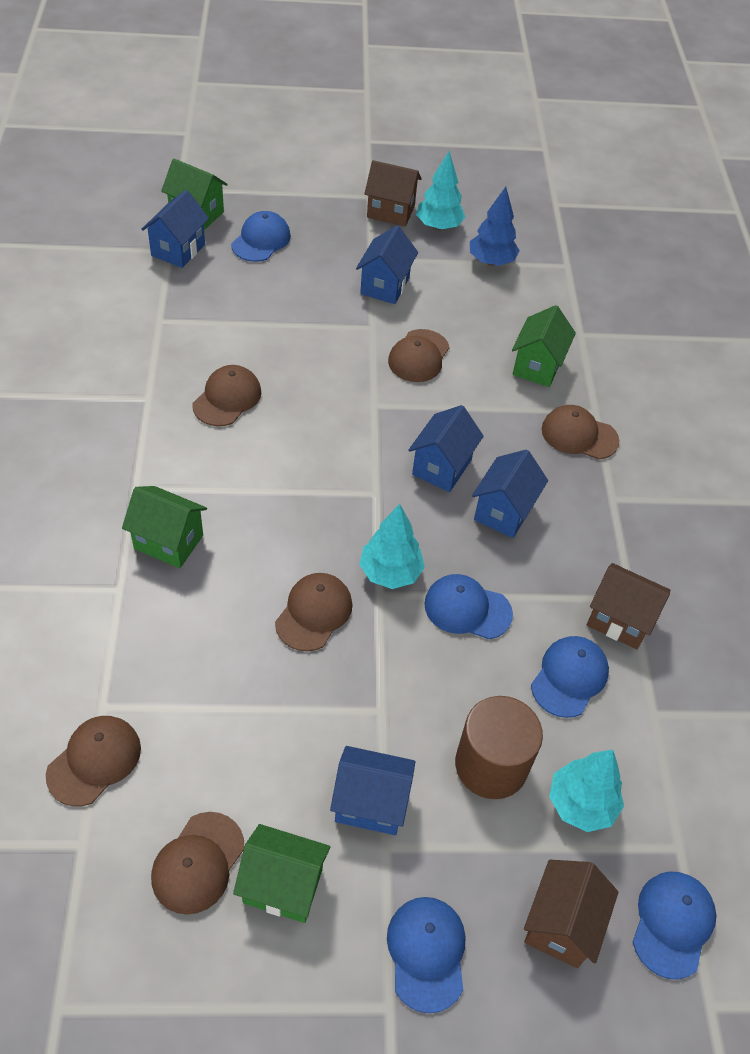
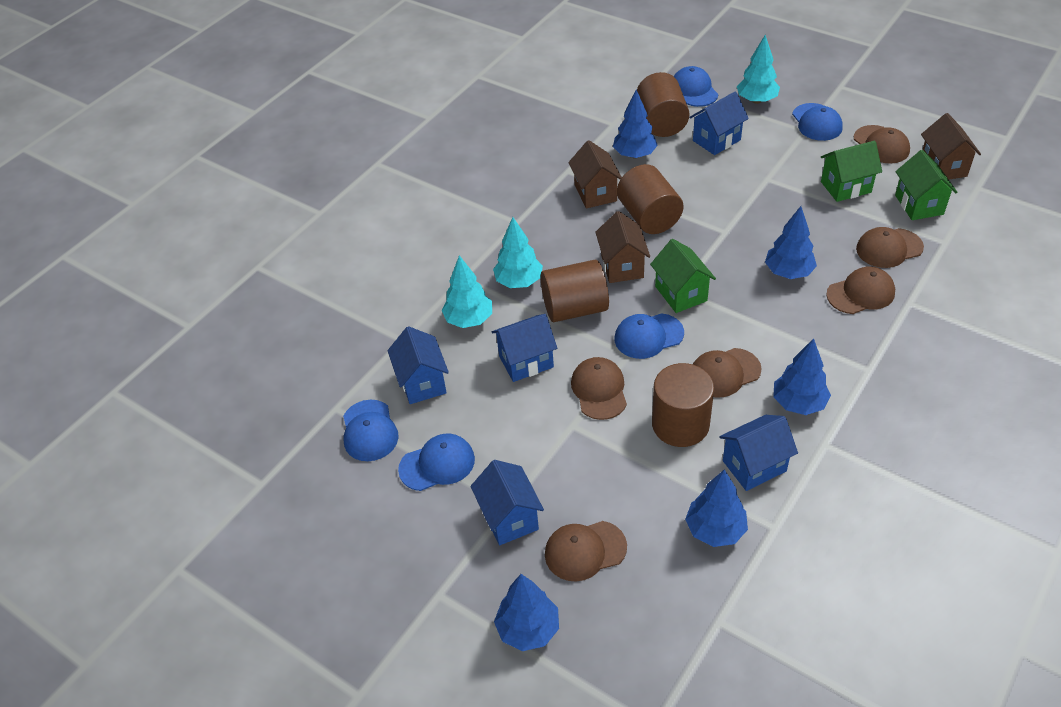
blue tree: 1 -> 5
brown cylinder: 1 -> 4
green house: 4 -> 3

